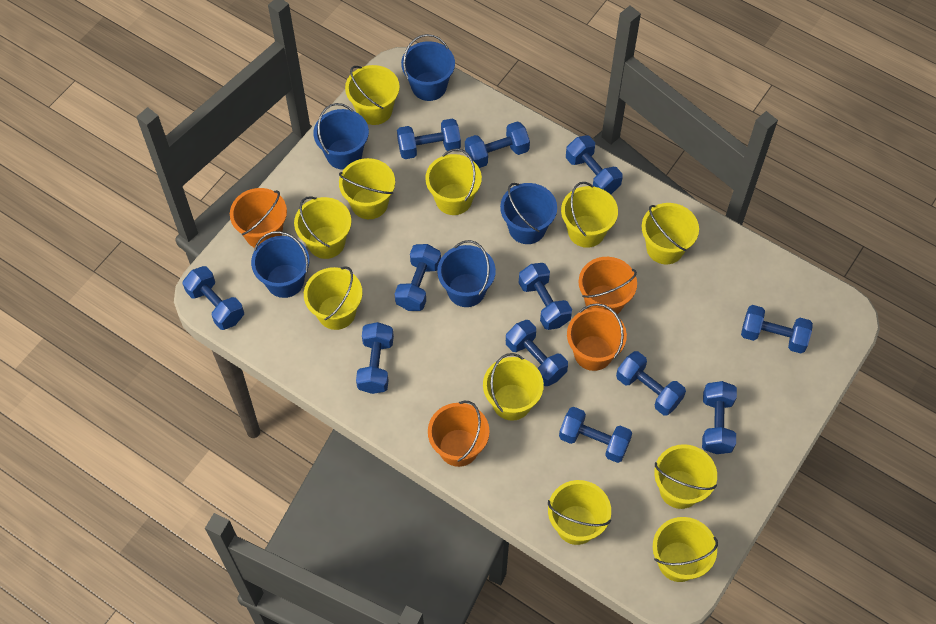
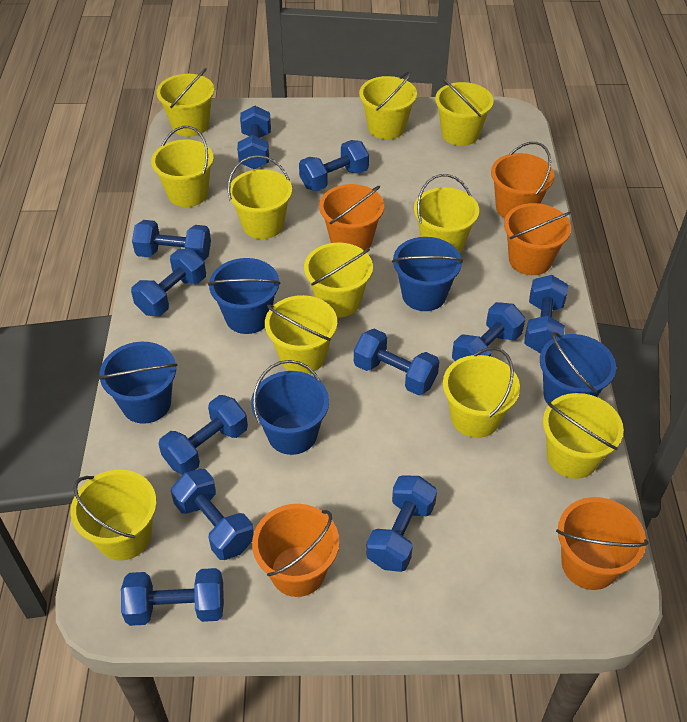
blue dumbbell: 12 -> 11
orange bucket: 4 -> 5

